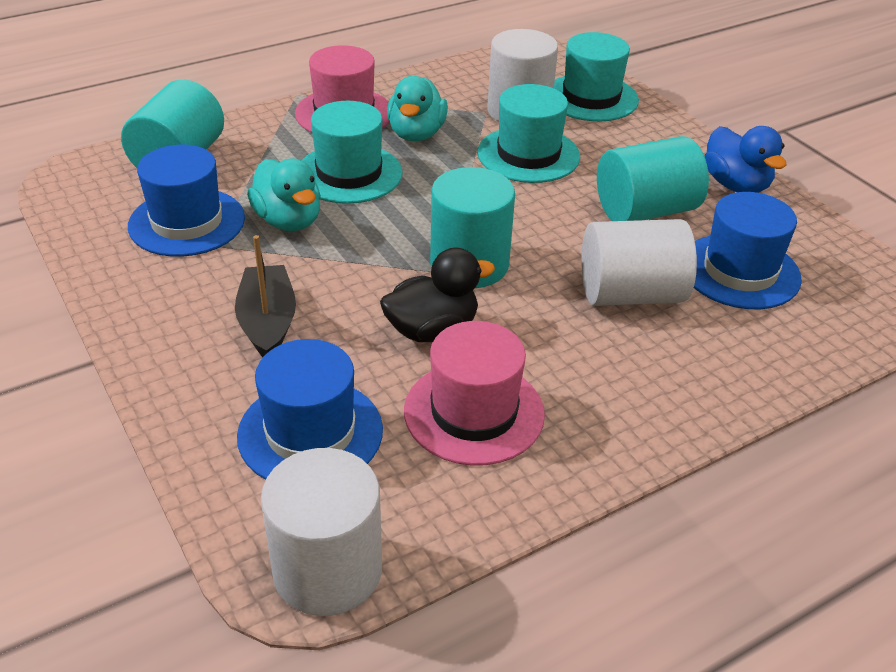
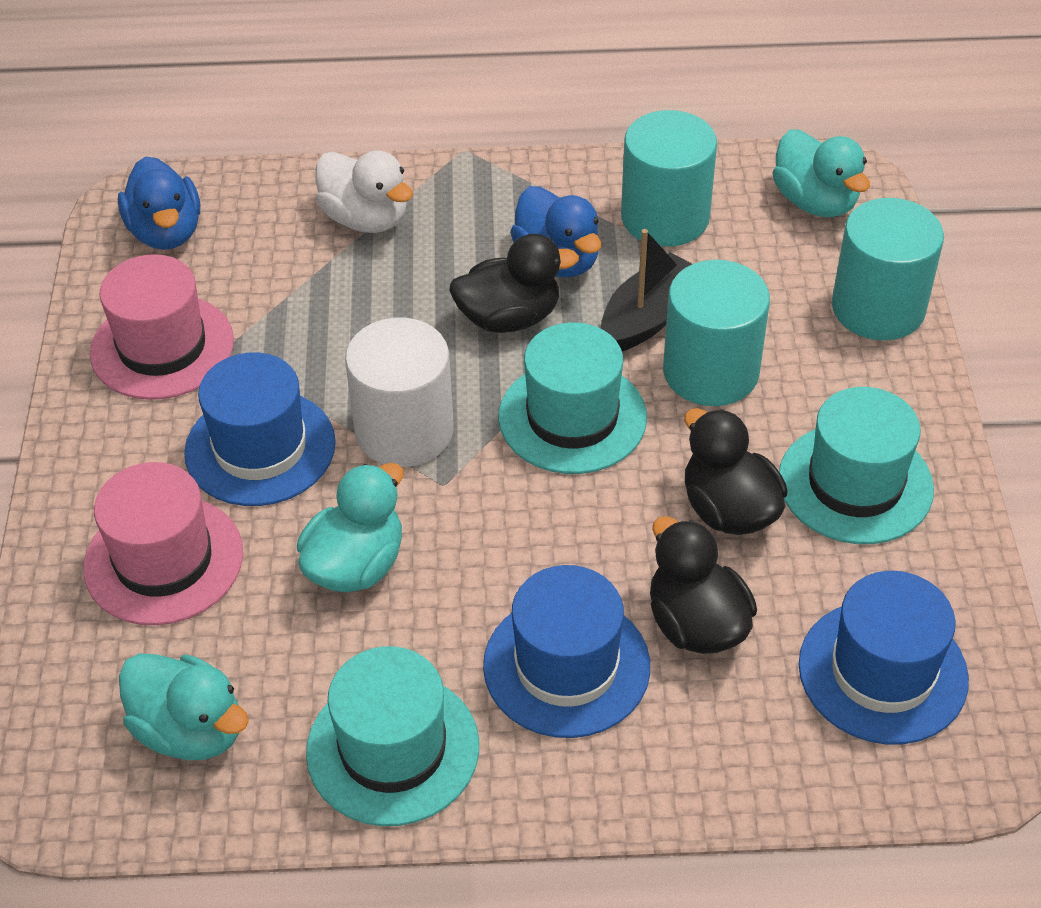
black duck: 1 -> 3
blue duck: 1 -> 2
turquoise duck: 2 -> 3
white cylinder: 3 -> 1
white duck: 0 -> 1

